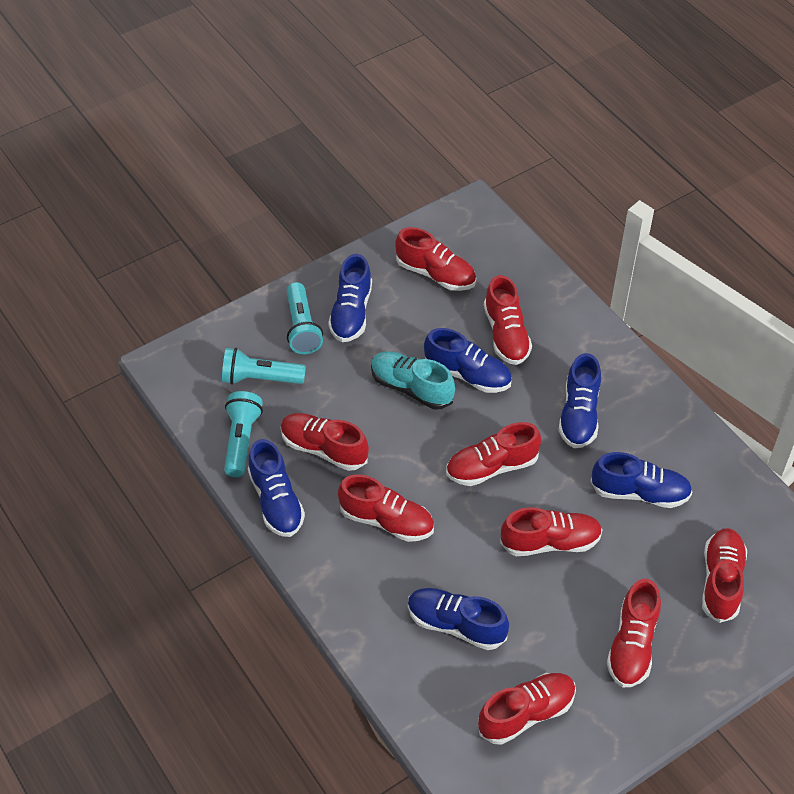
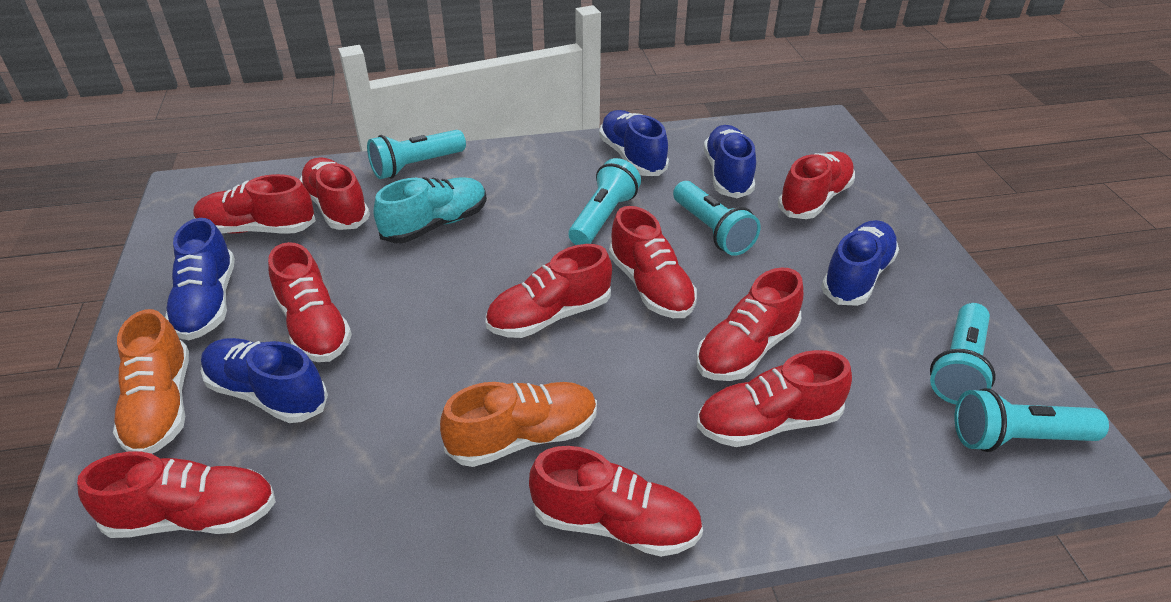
blue shoe: 6 -> 5
orange shoe: 0 -> 2
red shoe: 9 -> 10
turquoise flashlight: 3 -> 5

